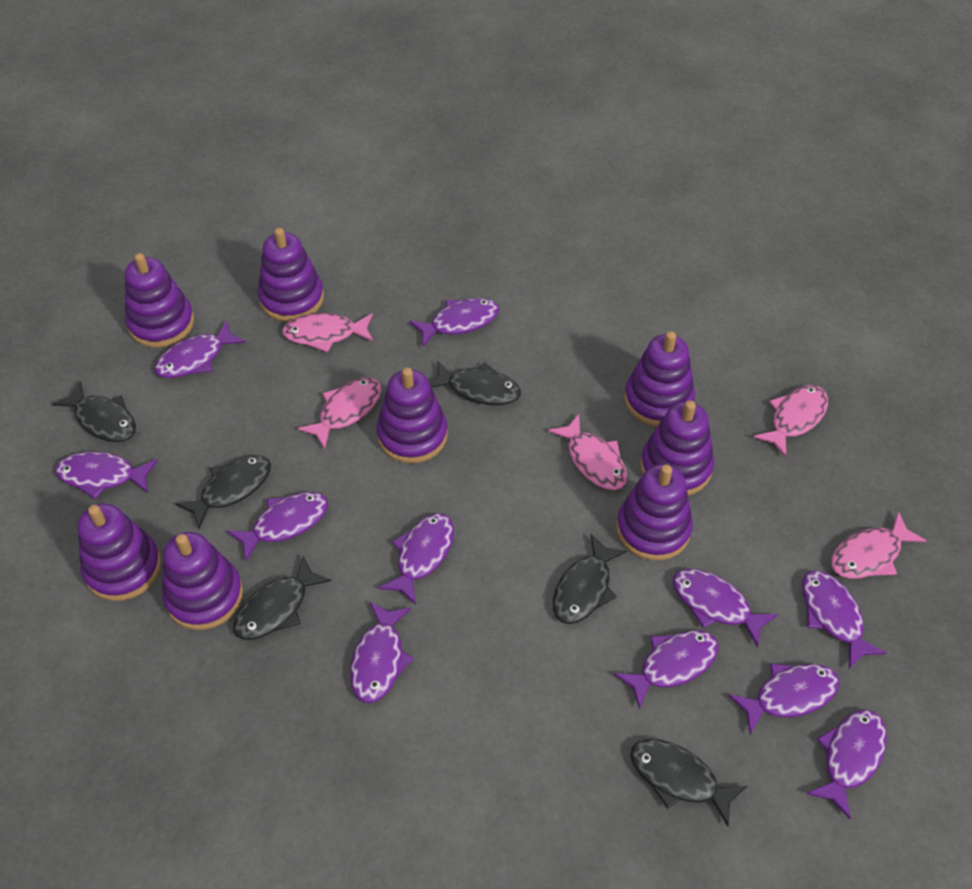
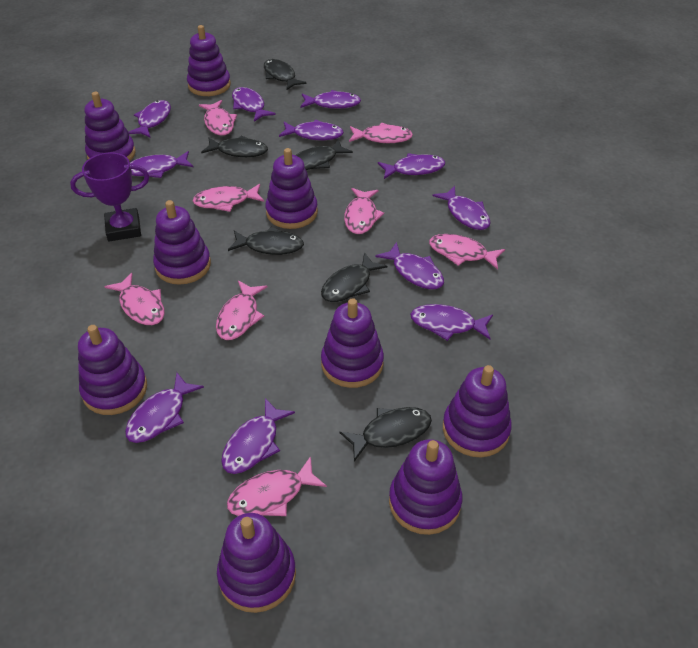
pink fish: 5 -> 8
purple stacking toy: 8 -> 9
purple trophy: 0 -> 1

